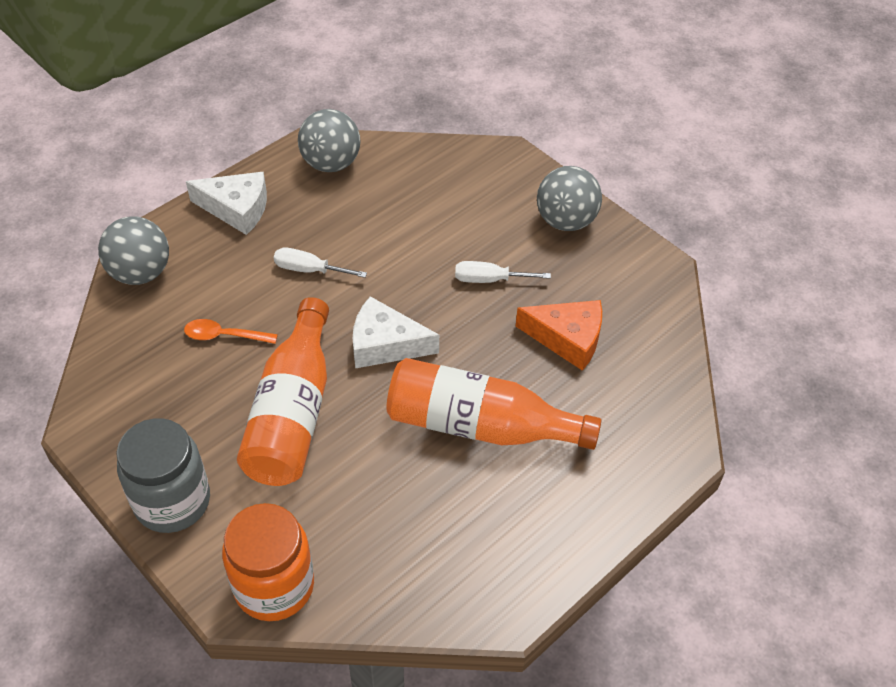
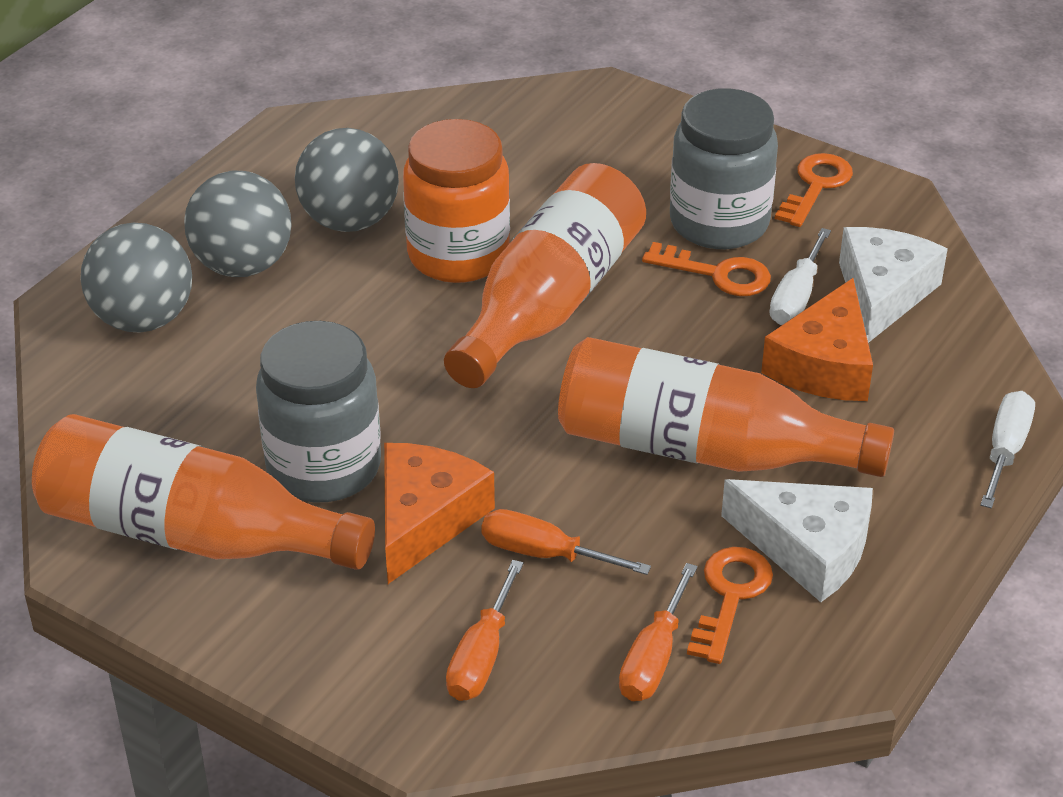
grey jar: 1 -> 2
orange bottle: 2 -> 3
orange cheese: 1 -> 2
orange key: 0 -> 3
orange screwdriver: 0 -> 3
orange spoon: 1 -> 0

